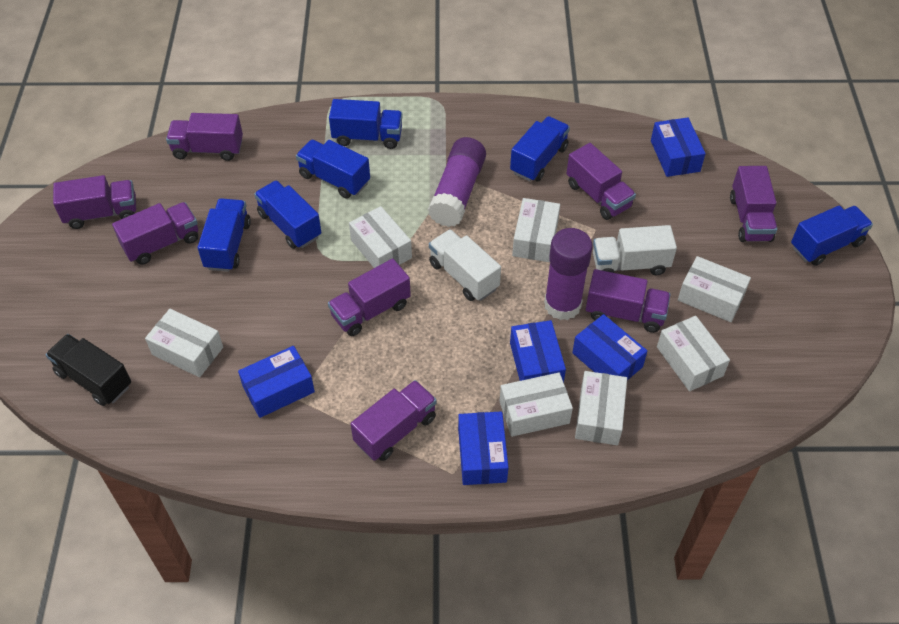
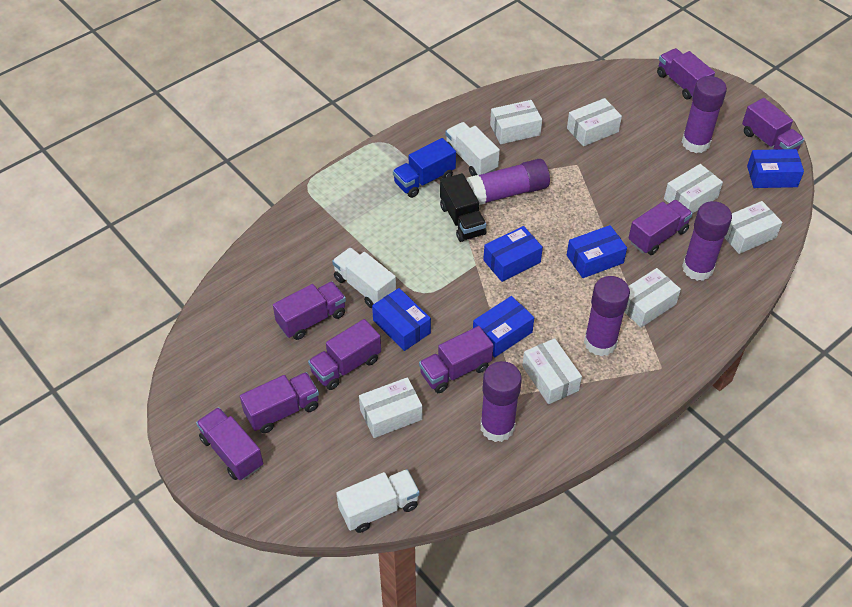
blue truck: 6 -> 1
purple glue stick: 2 -> 5
white truck: 2 -> 3

